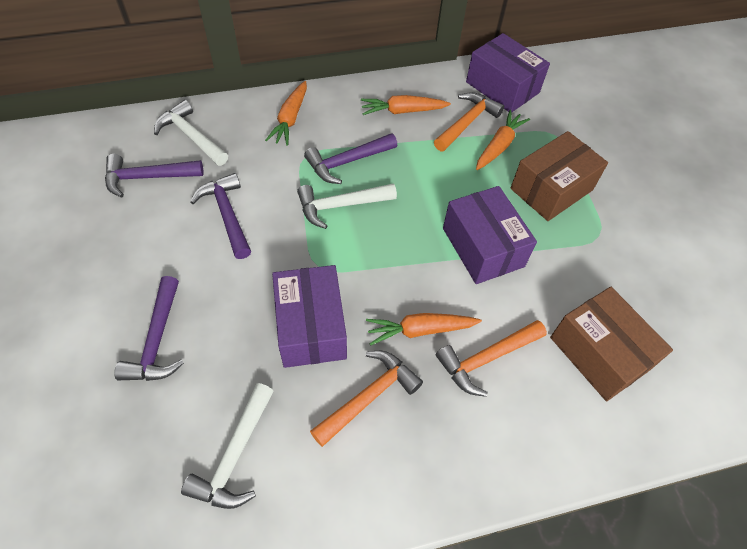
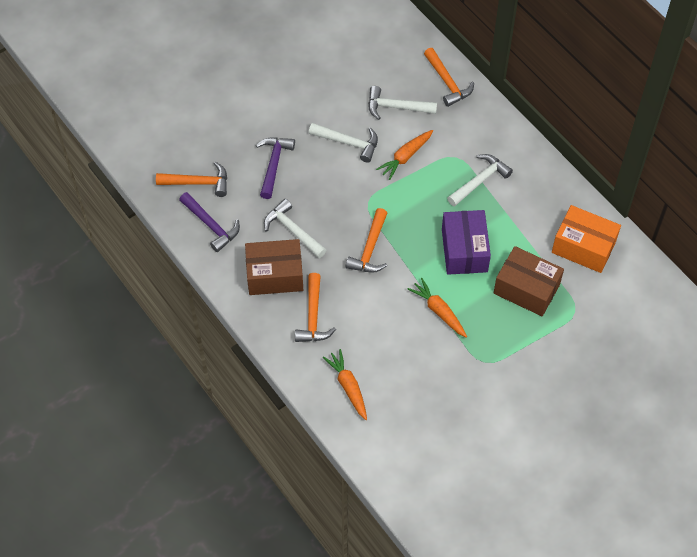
orange box: 0 -> 1
orange carrot: 4 -> 3
orange hammer: 3 -> 4
purple box: 3 -> 1
purple hammer: 4 -> 2
white hammer: 3 -> 4

